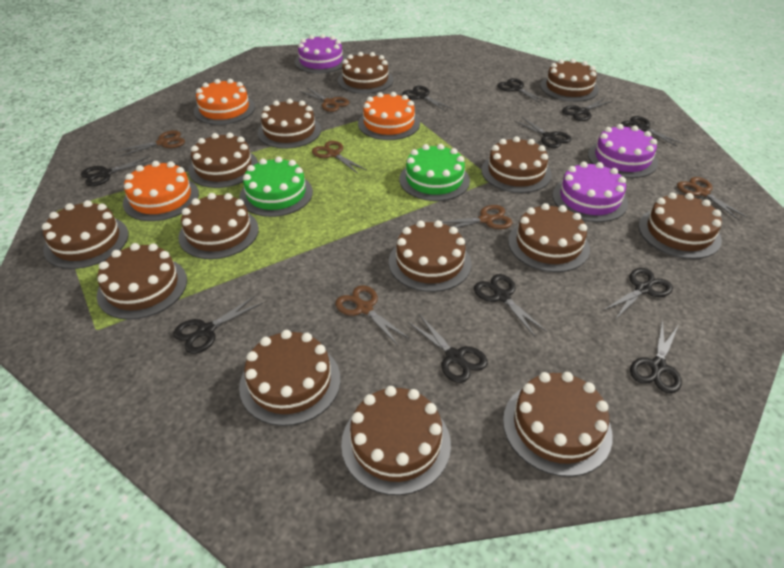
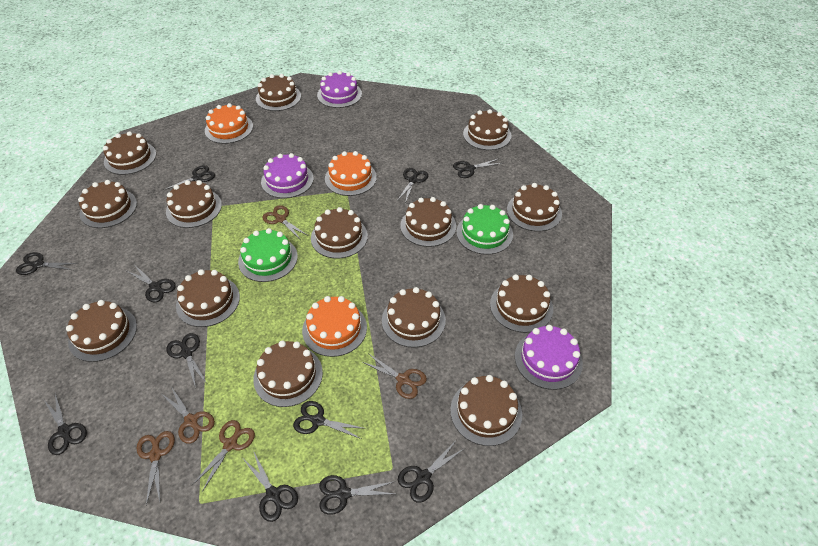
brown scissors: 6 -> 5

